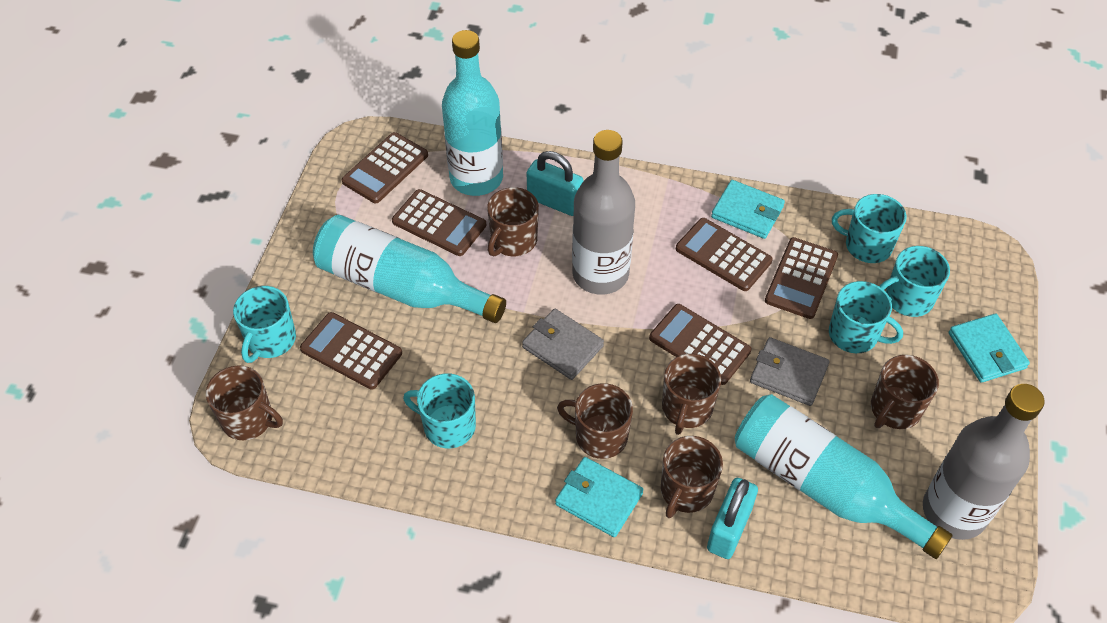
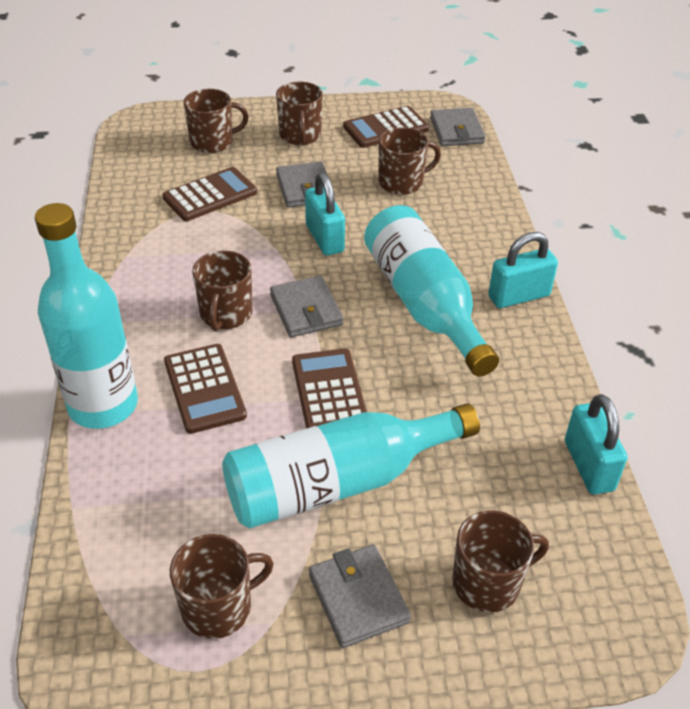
brown calculator: 6 -> 4
grey bottle: 2 -> 0
grey wallet: 2 -> 4
turquoise mug: 5 -> 0
turquoise padlock: 2 -> 3
turquoise wallet: 3 -> 0

